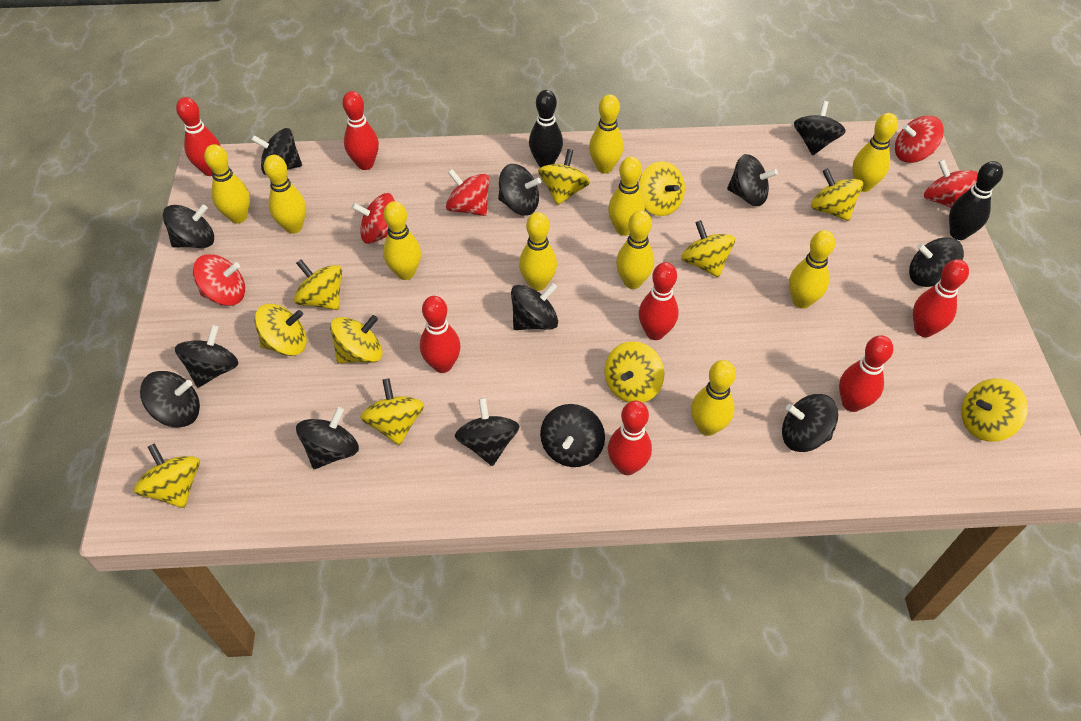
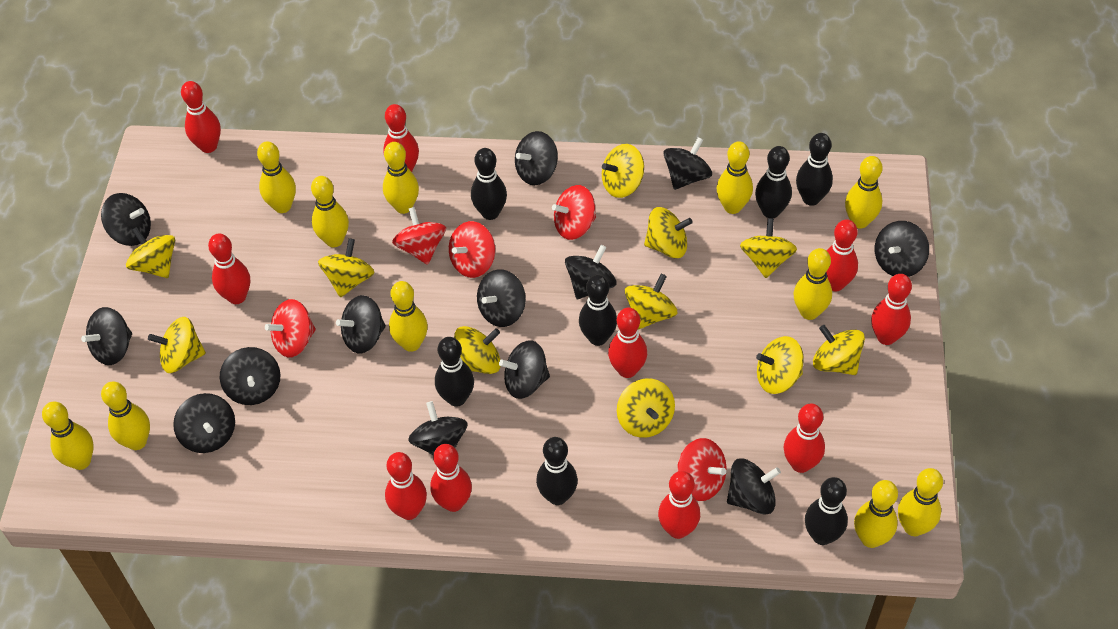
black bowling pin: 2 -> 7
red bowling pin: 7 -> 10
yellow bowling pin: 10 -> 11

